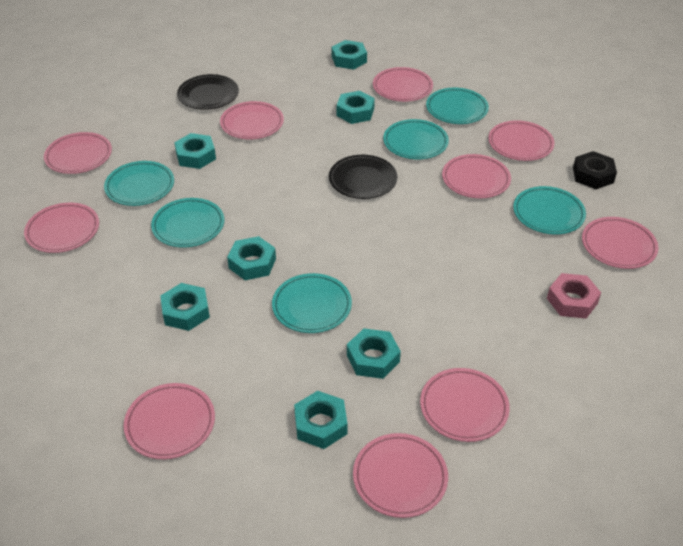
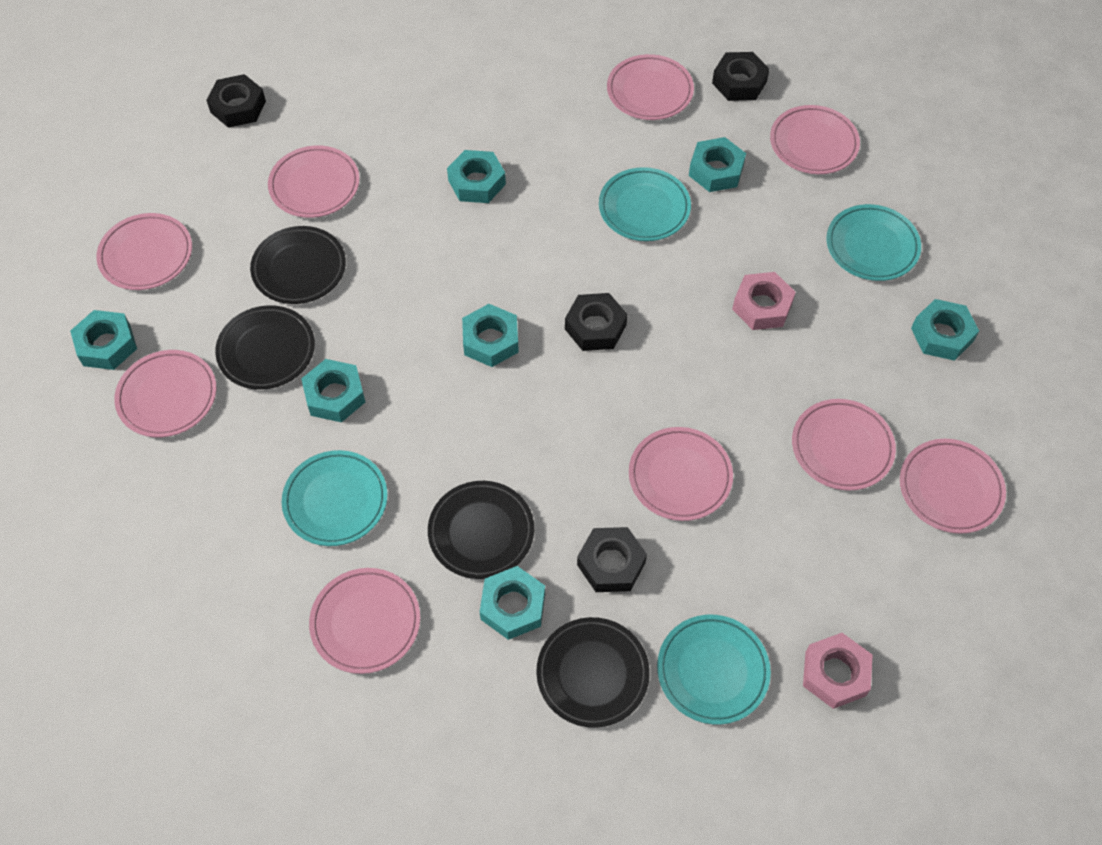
black nut: 1 -> 4
black plate: 2 -> 4
pink nut: 1 -> 2
pink plate: 10 -> 9
turquoise plate: 6 -> 4

